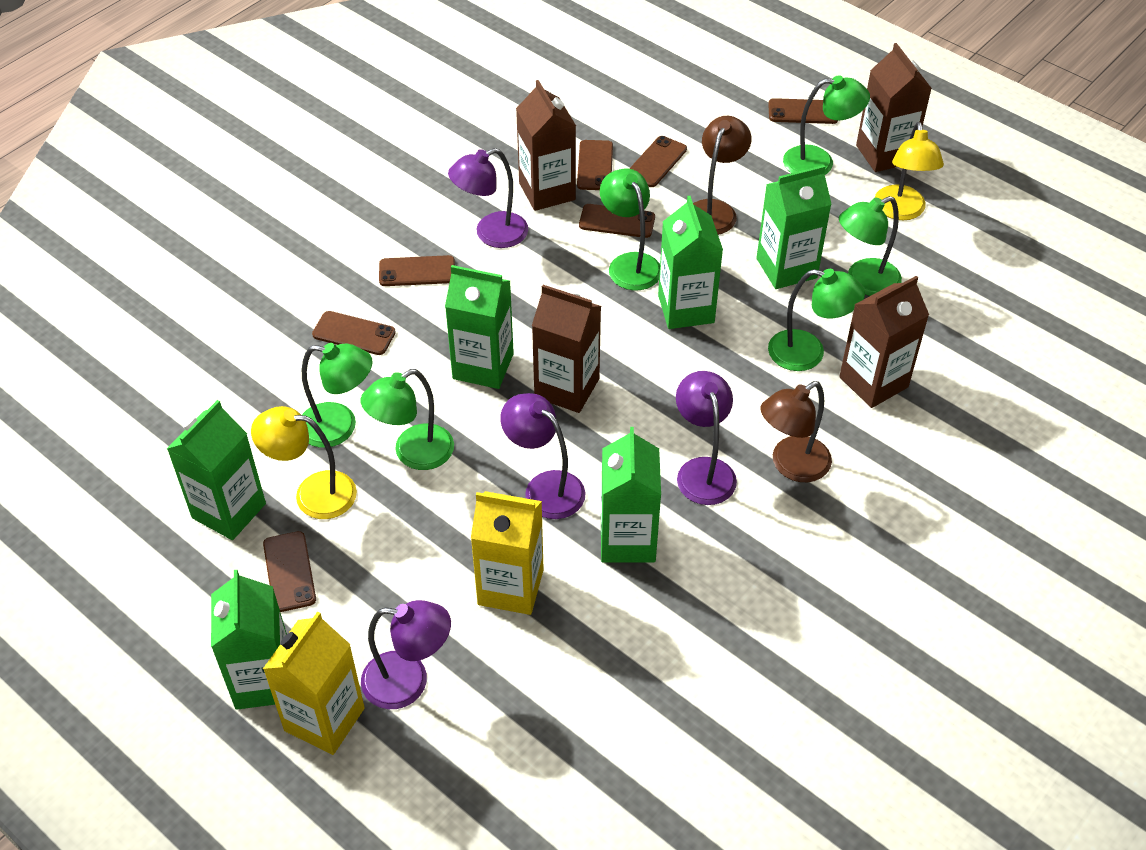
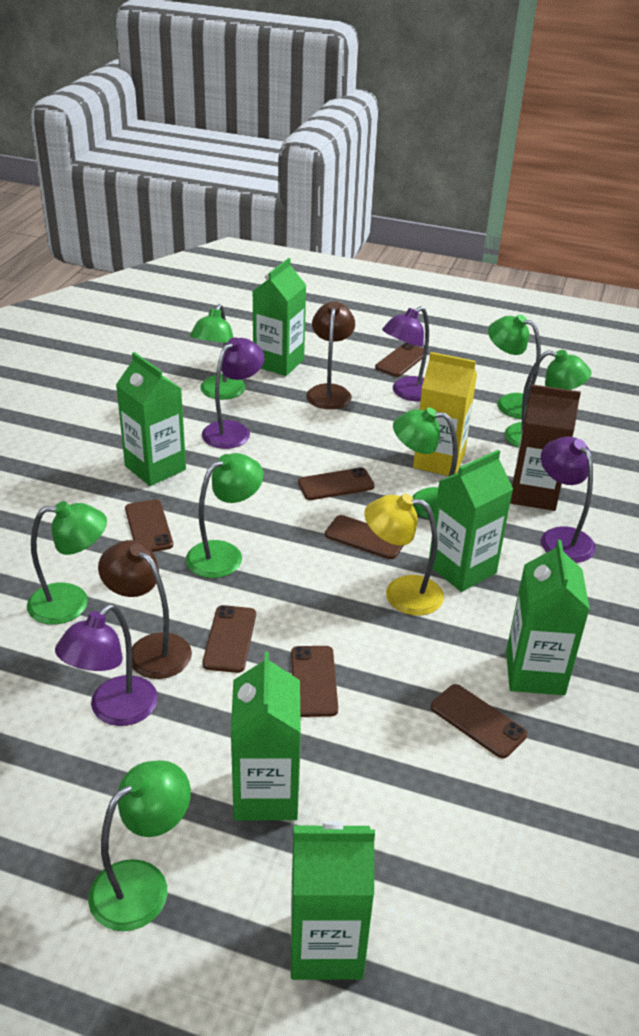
brown carton: 4 -> 1
green lamp: 6 -> 7
yellow carton: 2 -> 1
yellow lamp: 2 -> 1

